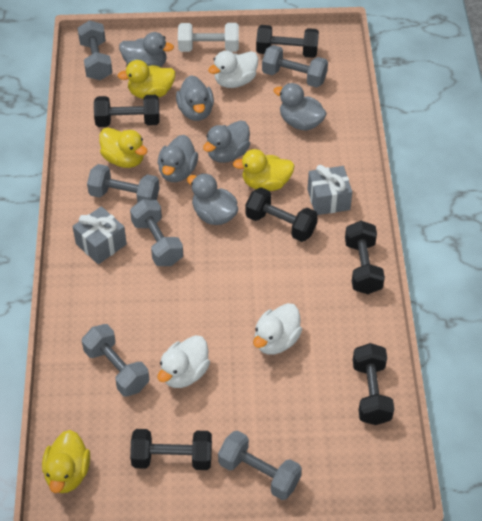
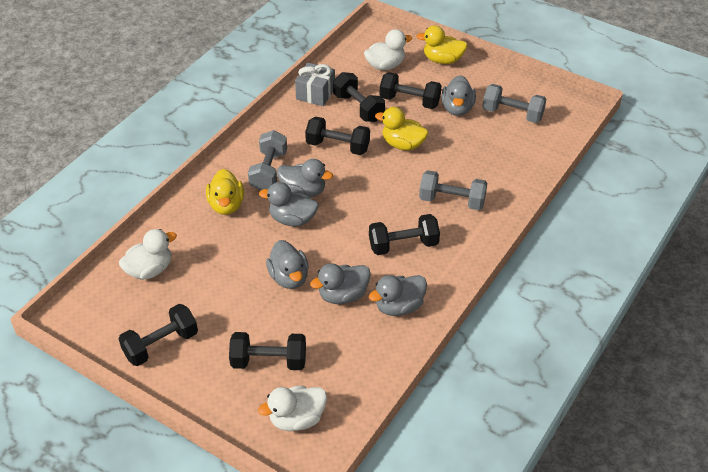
grey dumbbell: 6 -> 3
grey gift: 2 -> 1
white dumbbell: 1 -> 0
yellow duck: 4 -> 3

